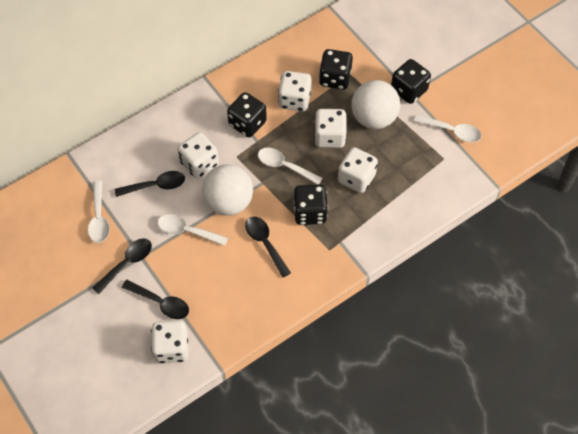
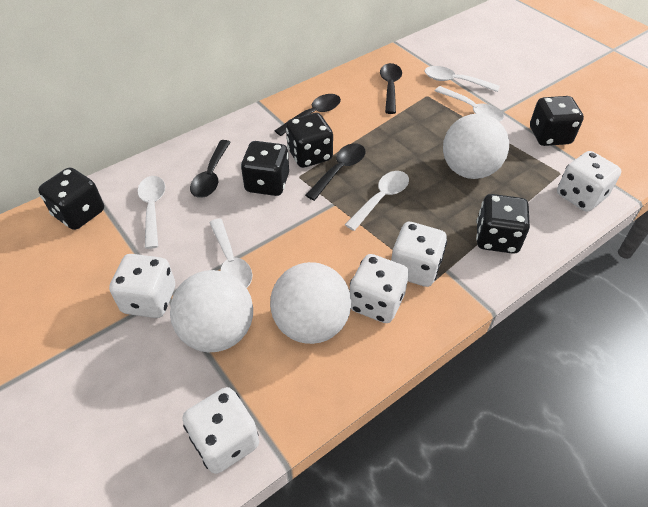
black dice: 4 -> 5
white ball: 2 -> 3
white spoon: 4 -> 5

